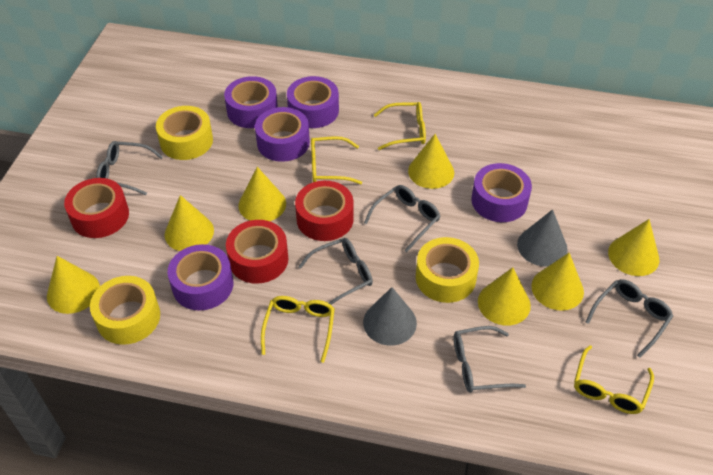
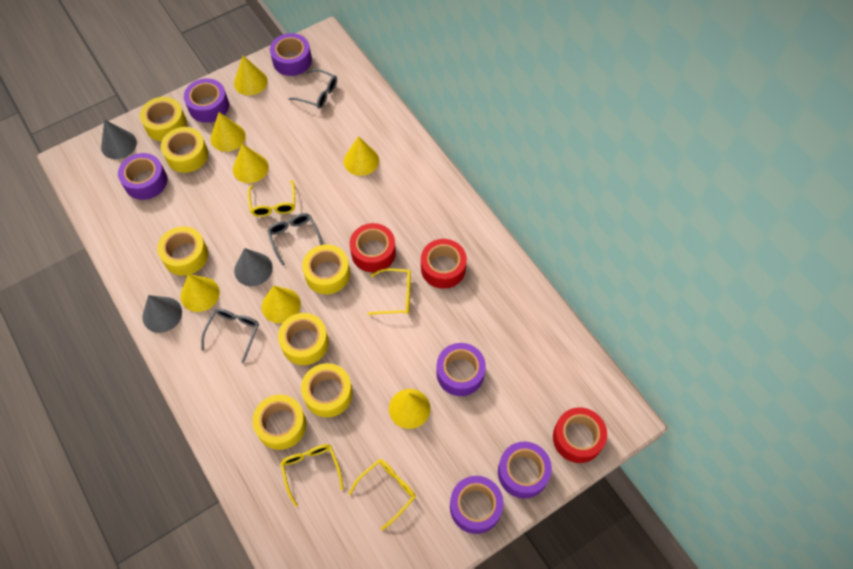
grey cone: 2 -> 3
grey glasses: 5 -> 3
purple tape: 5 -> 6
yellow tape: 3 -> 7

